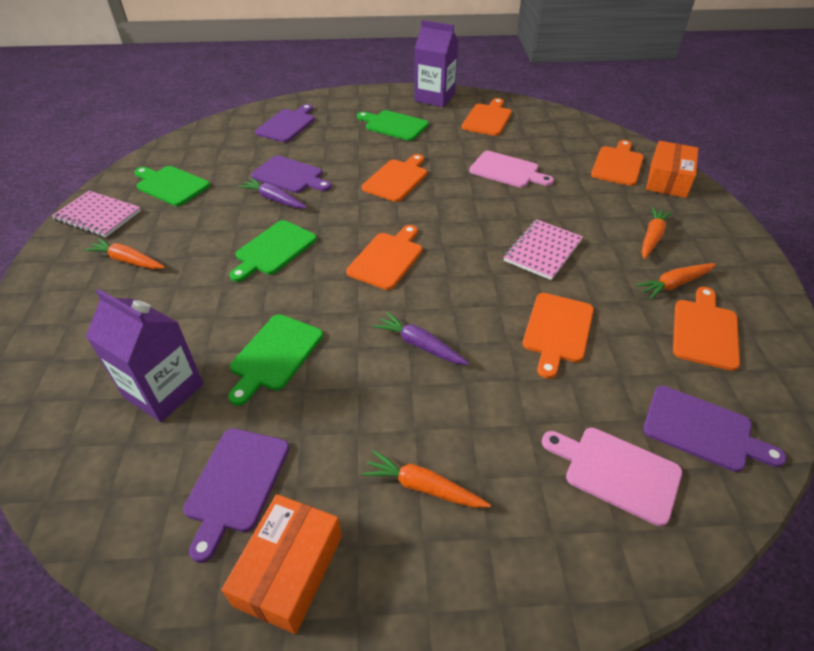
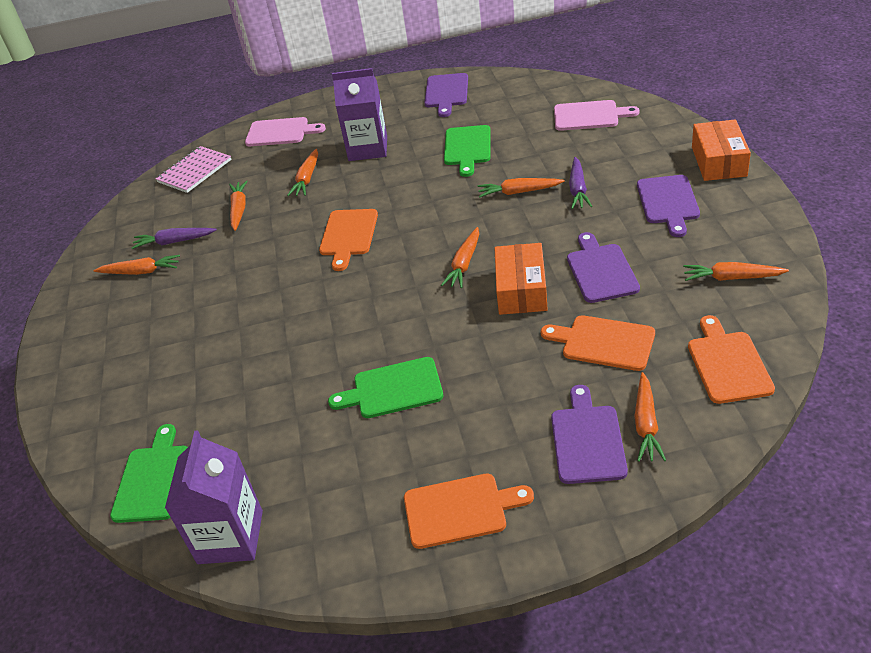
green cutting board: 4 -> 3
orange carrot: 4 -> 7
orange cutting board: 6 -> 4
pink notebook: 2 -> 1

